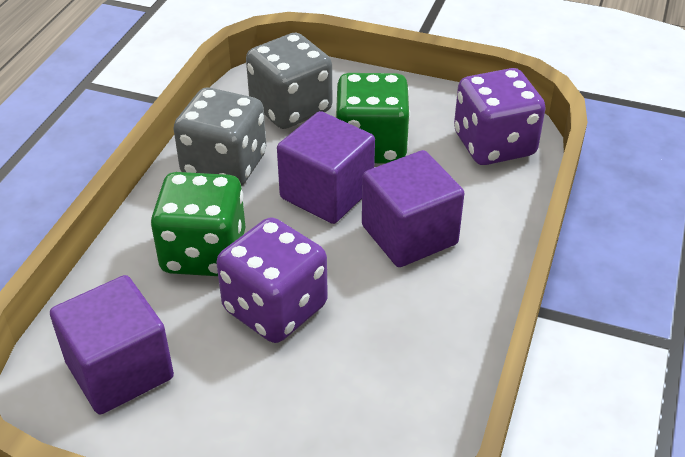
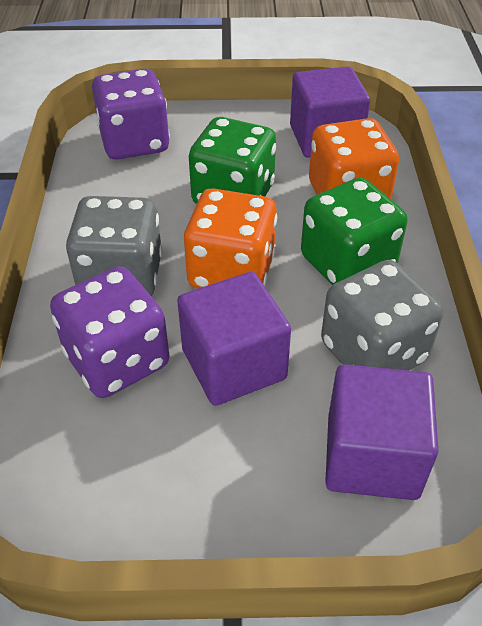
orange dice: 0 -> 2

